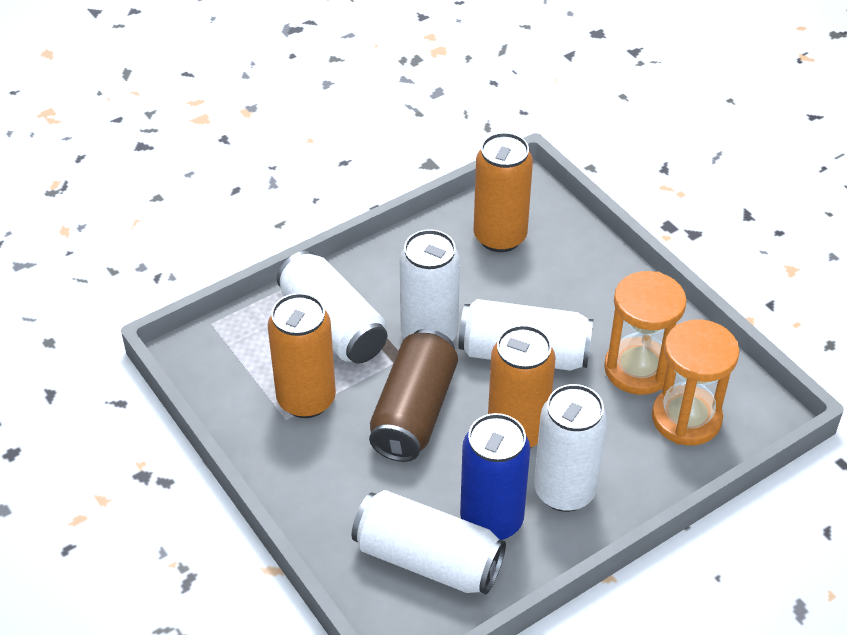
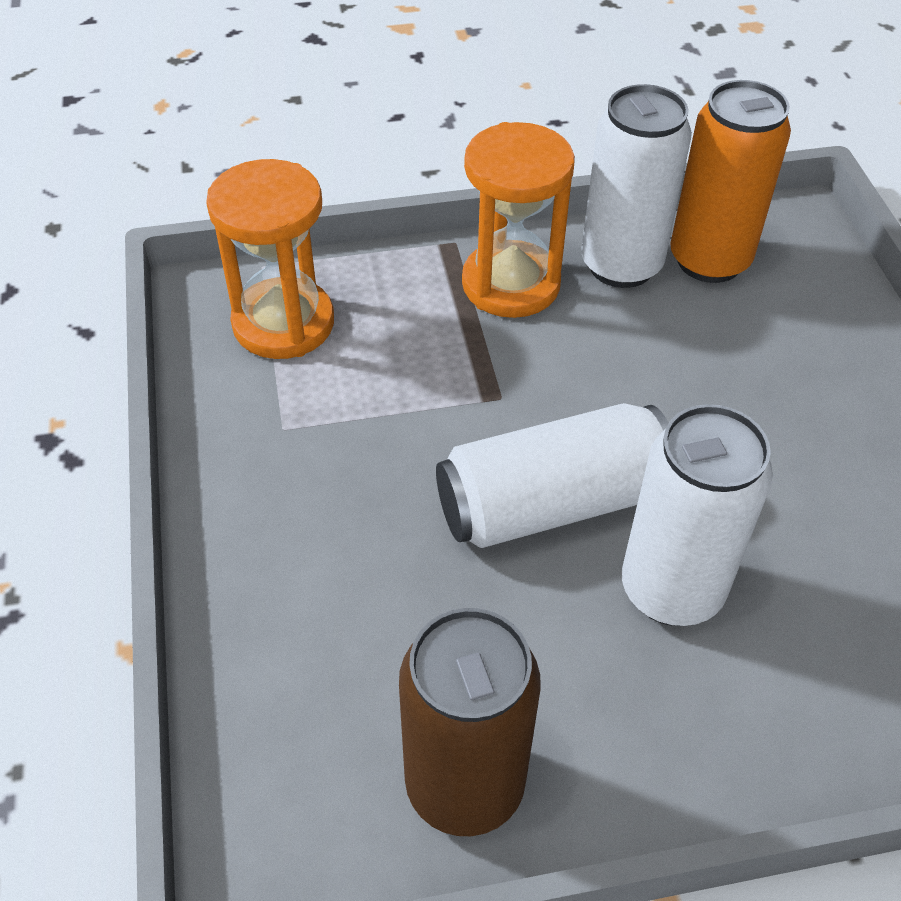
blue can: 1 -> 0
orange can: 3 -> 1
white can: 5 -> 3

